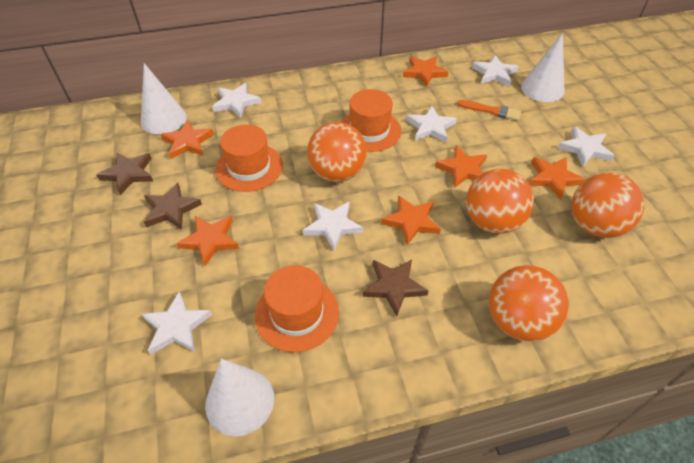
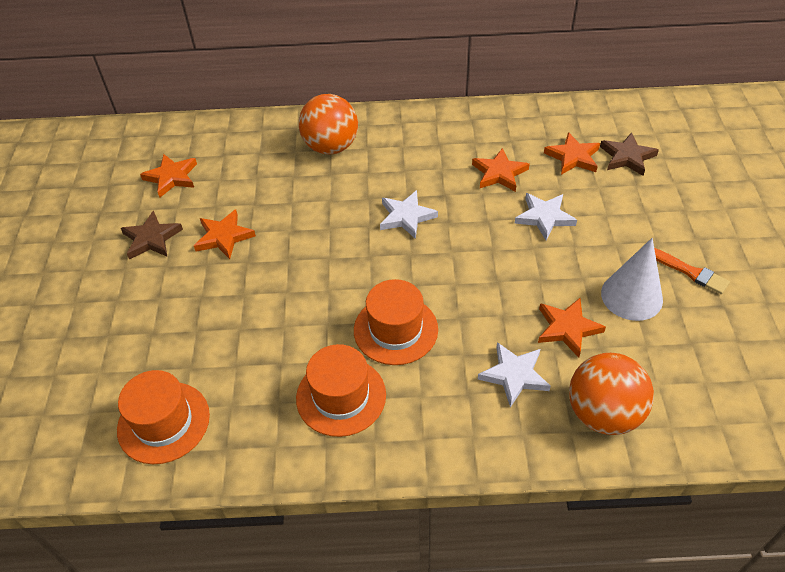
brown star: 3 -> 2
orange ball: 4 -> 2
orange star: 6 -> 5
white cone: 3 -> 1
white star: 6 -> 3

